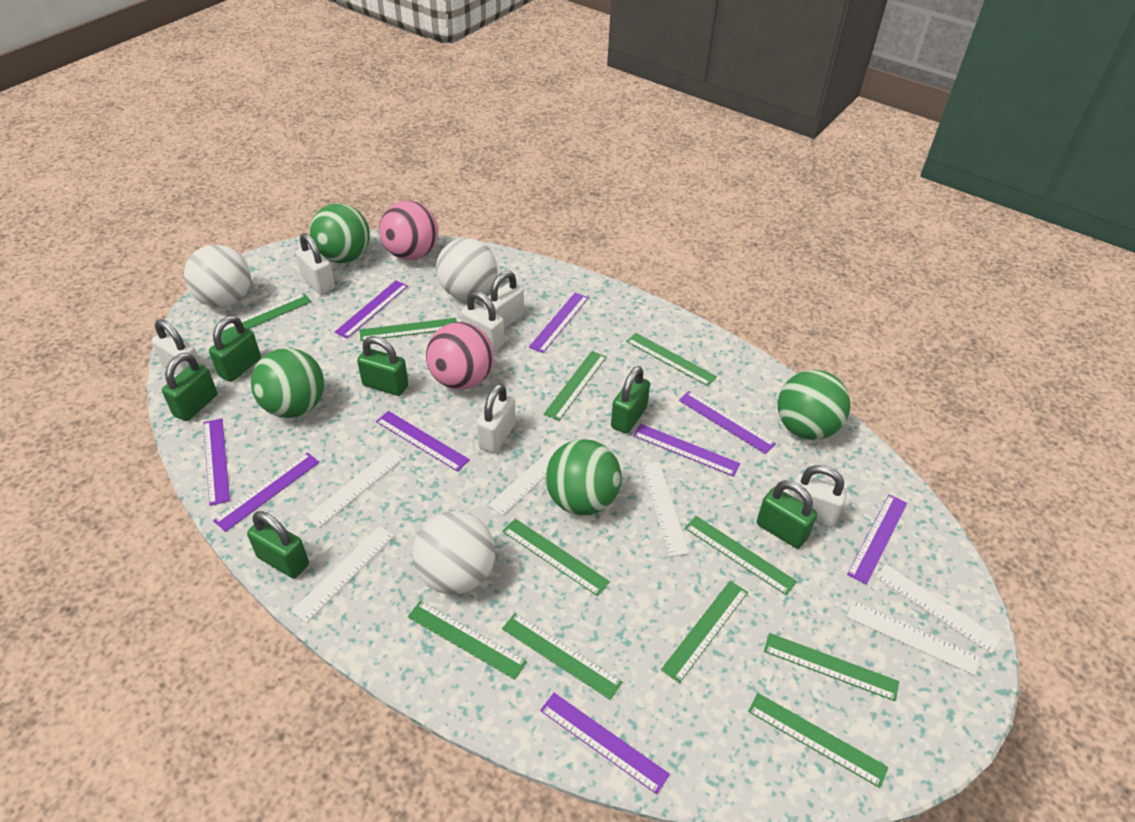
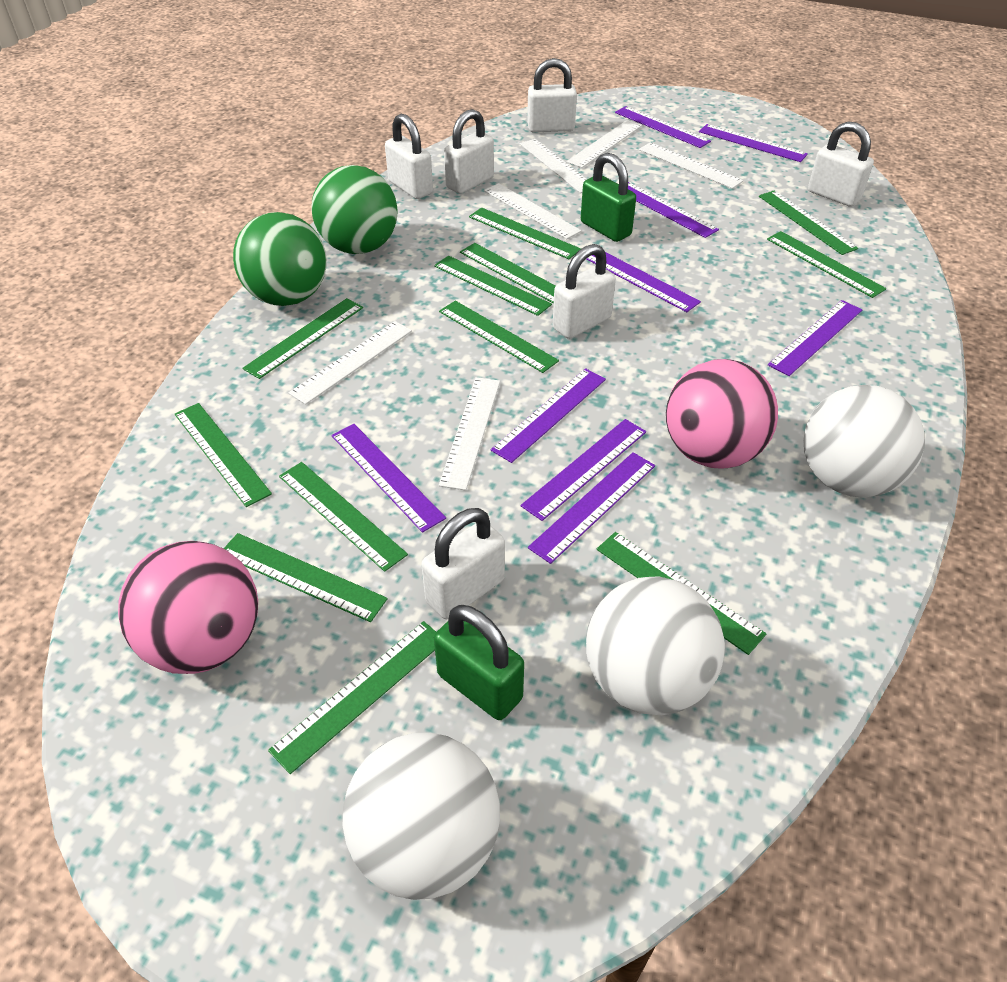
green ball: 4 -> 2
green padlock: 6 -> 2
green ruler: 11 -> 12

